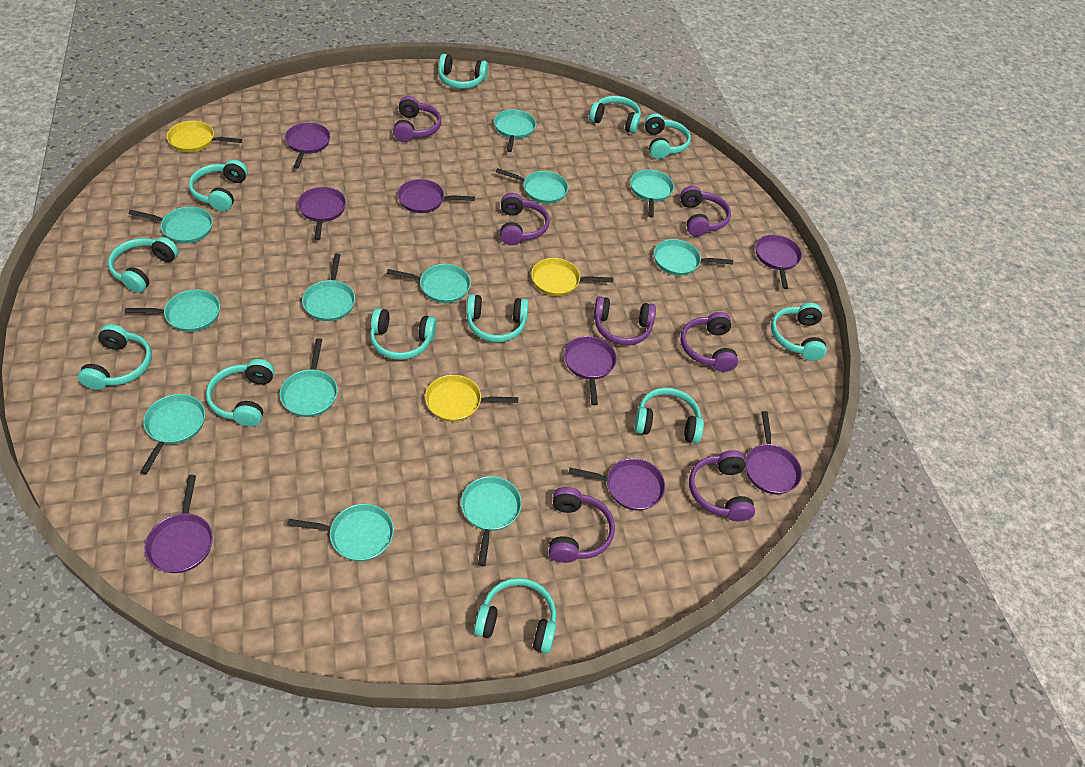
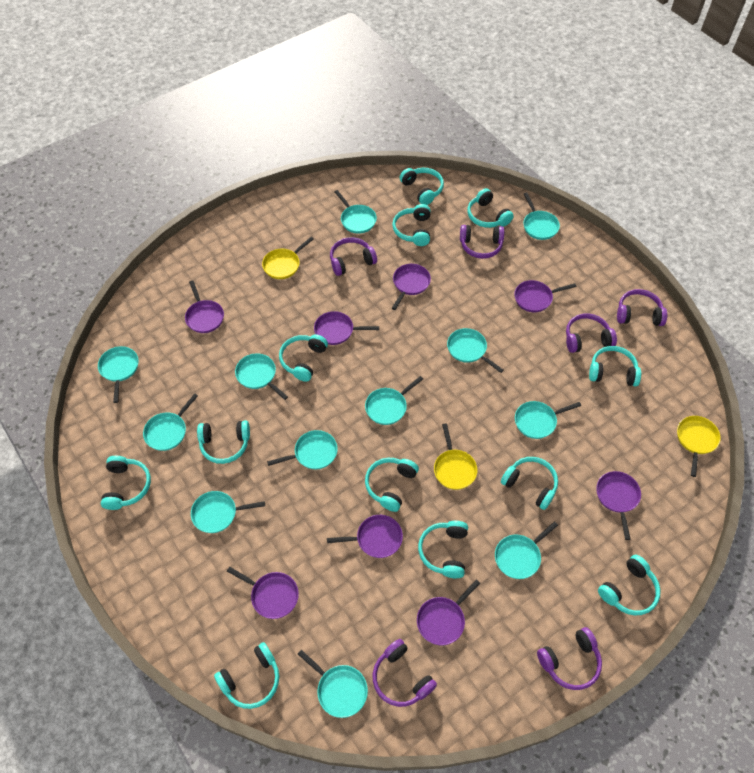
purple headphones: 7 -> 6

